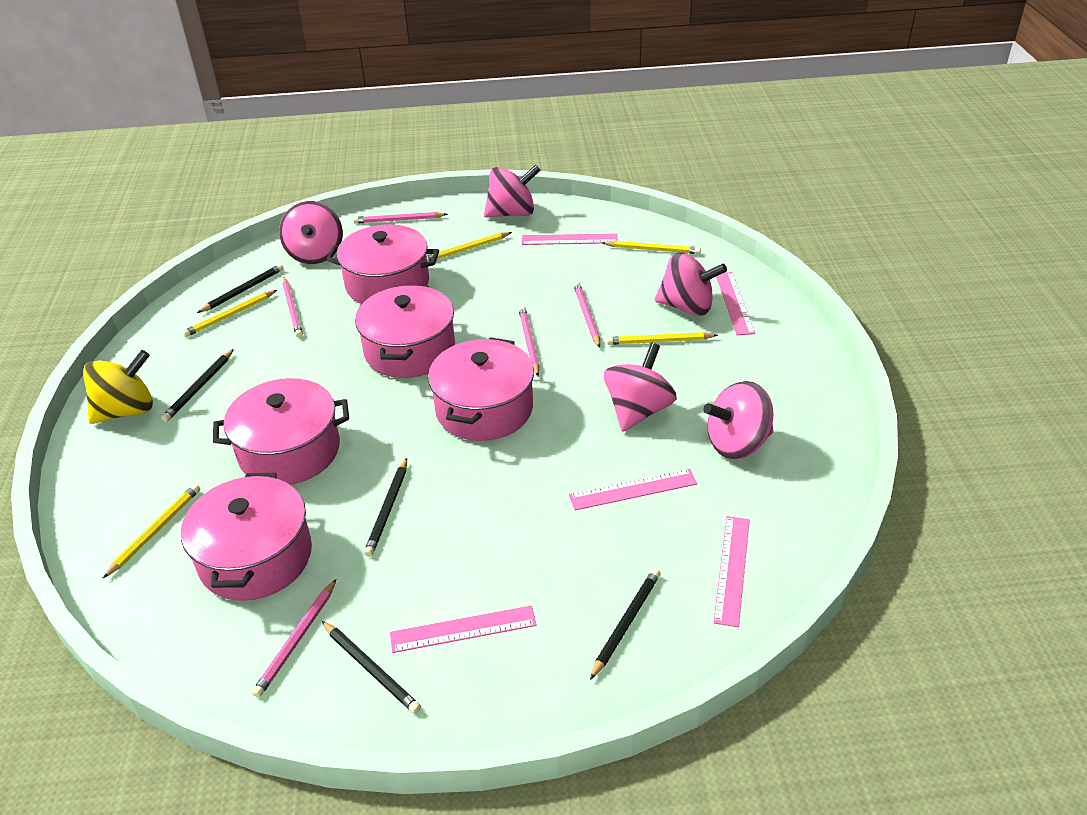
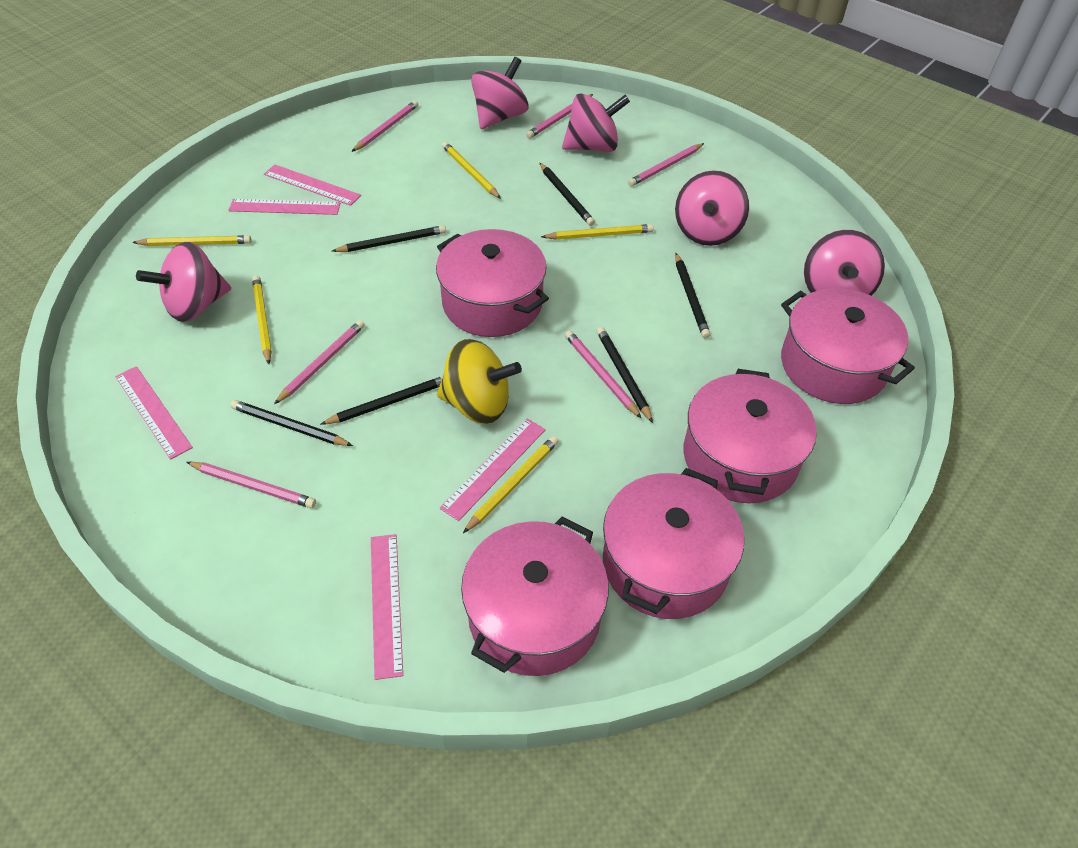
black pencil: 5 -> 6
pink pencil: 5 -> 6

